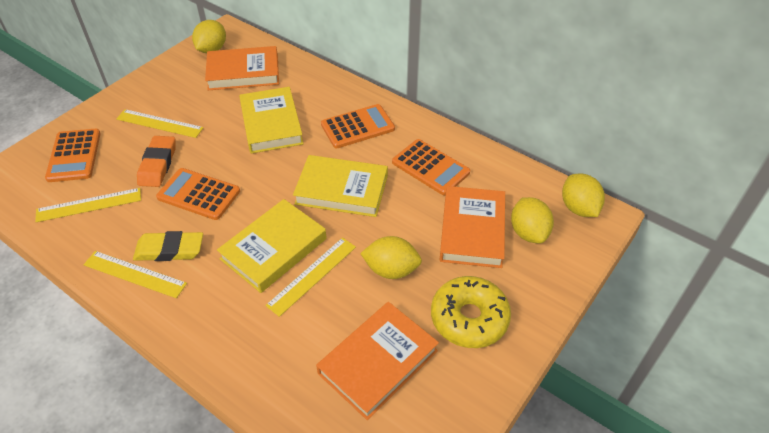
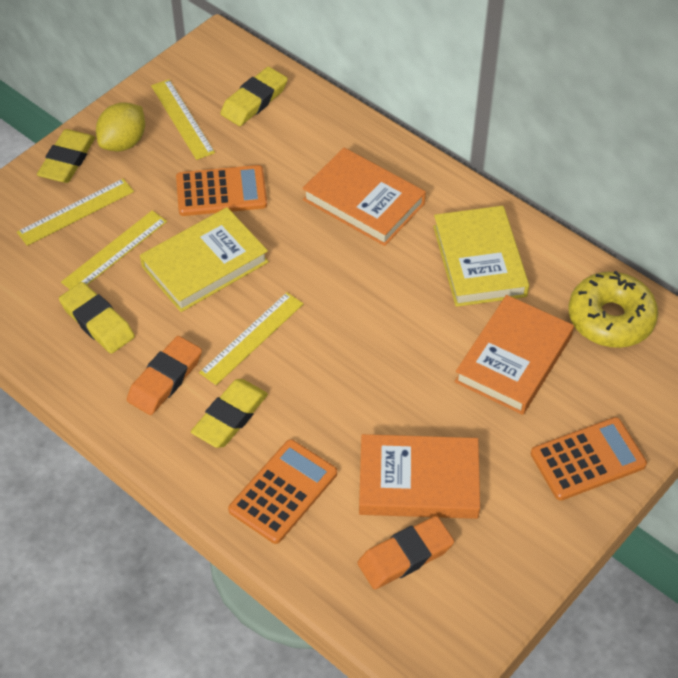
orange calculator: 4 -> 3
orange eraser: 1 -> 2
yellow book: 3 -> 2
yellow eraser: 1 -> 4
yellow lemon: 4 -> 1

